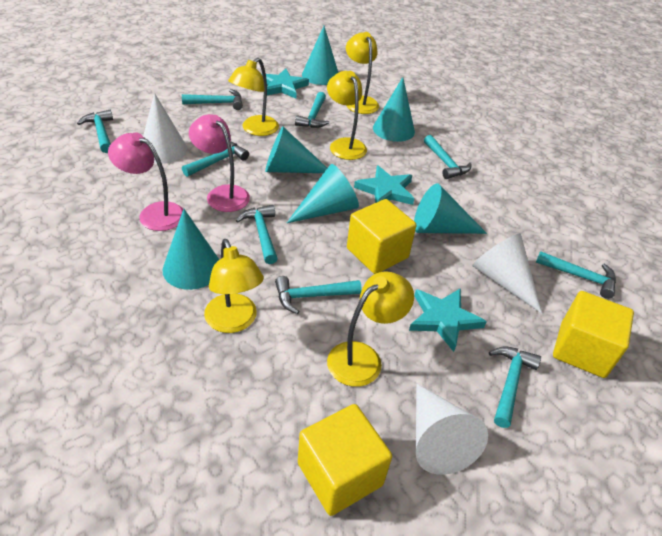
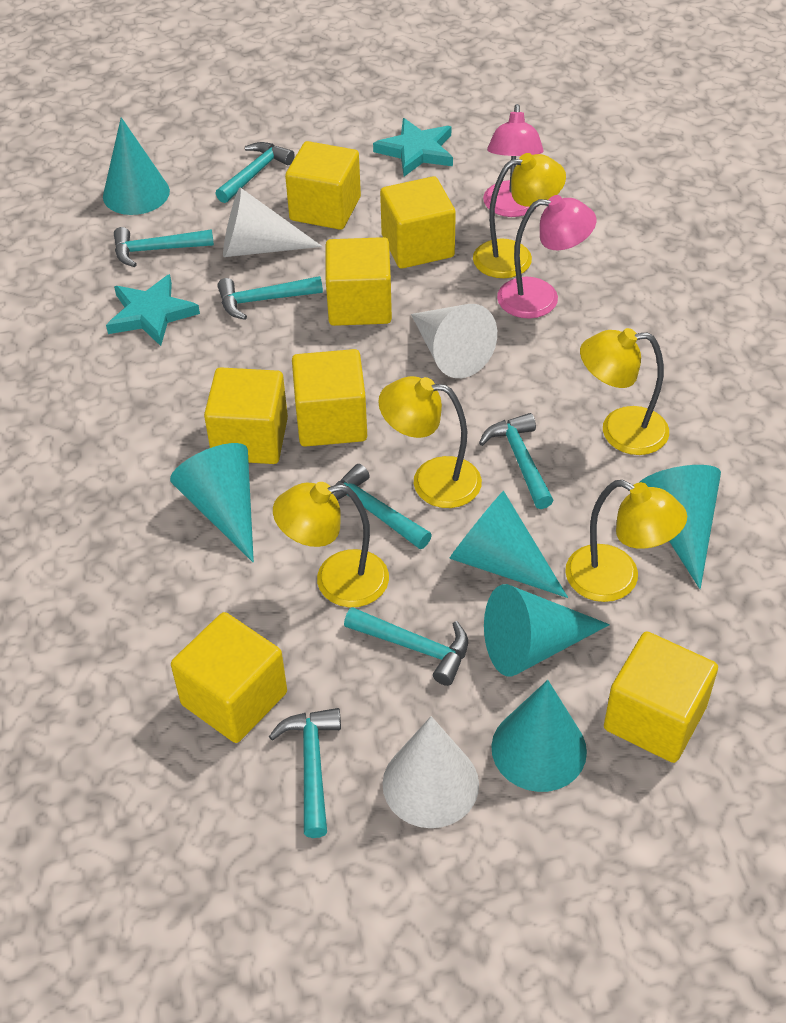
turquoise hammer: 9 -> 7
turquoise star: 3 -> 2
yellow cube: 3 -> 7

